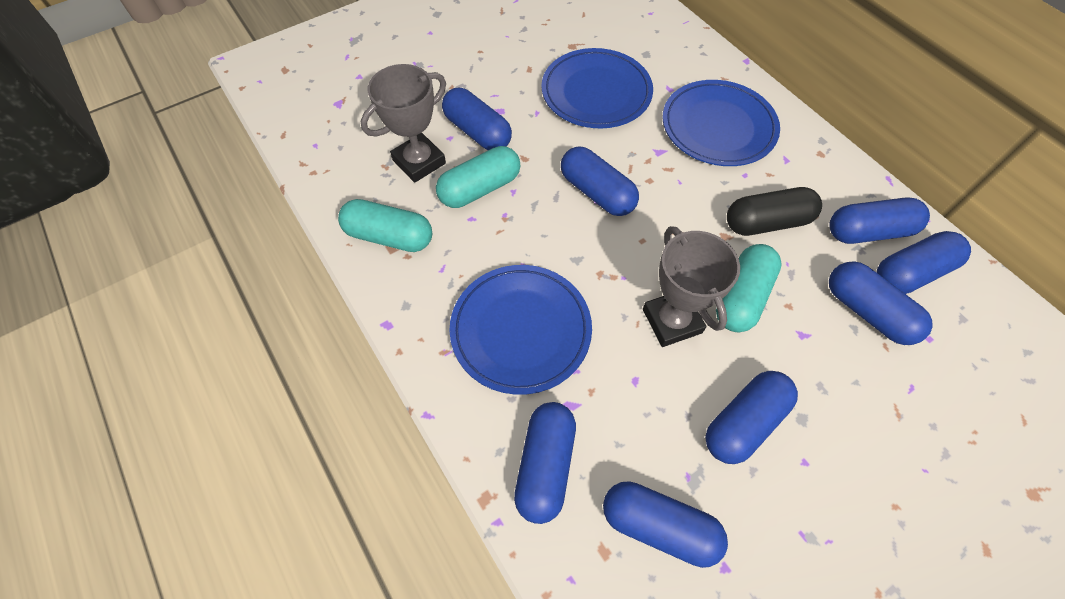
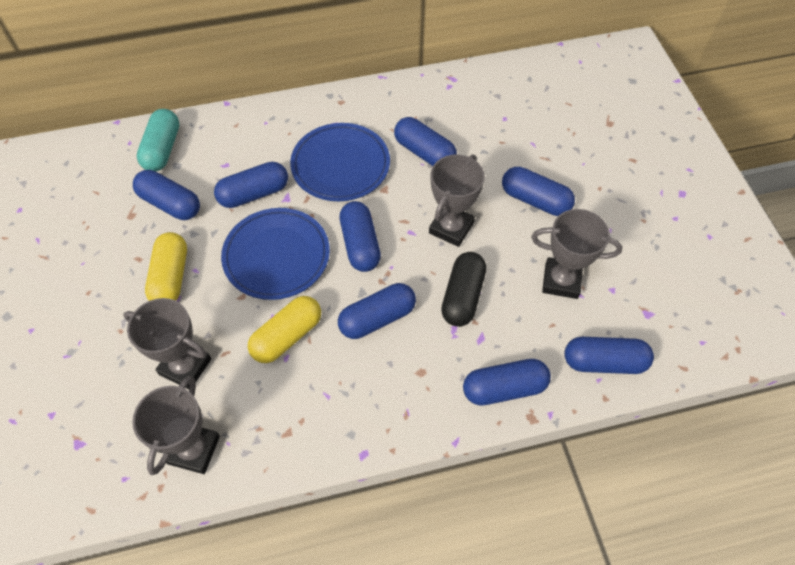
blue plate: 3 -> 2
grey trophy: 2 -> 4
turquoise capsule: 3 -> 1
yellow capsule: 0 -> 2

